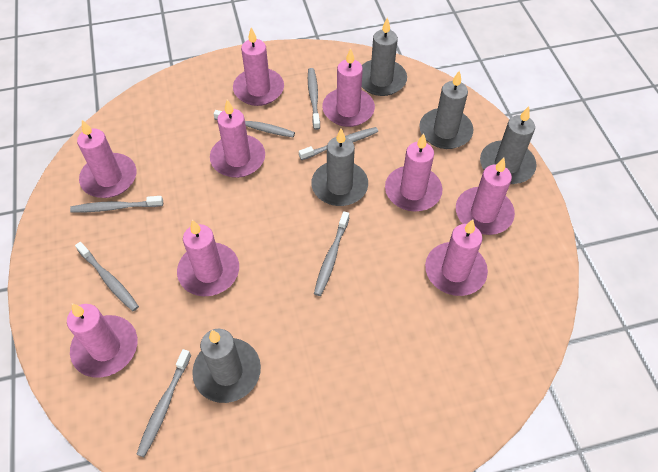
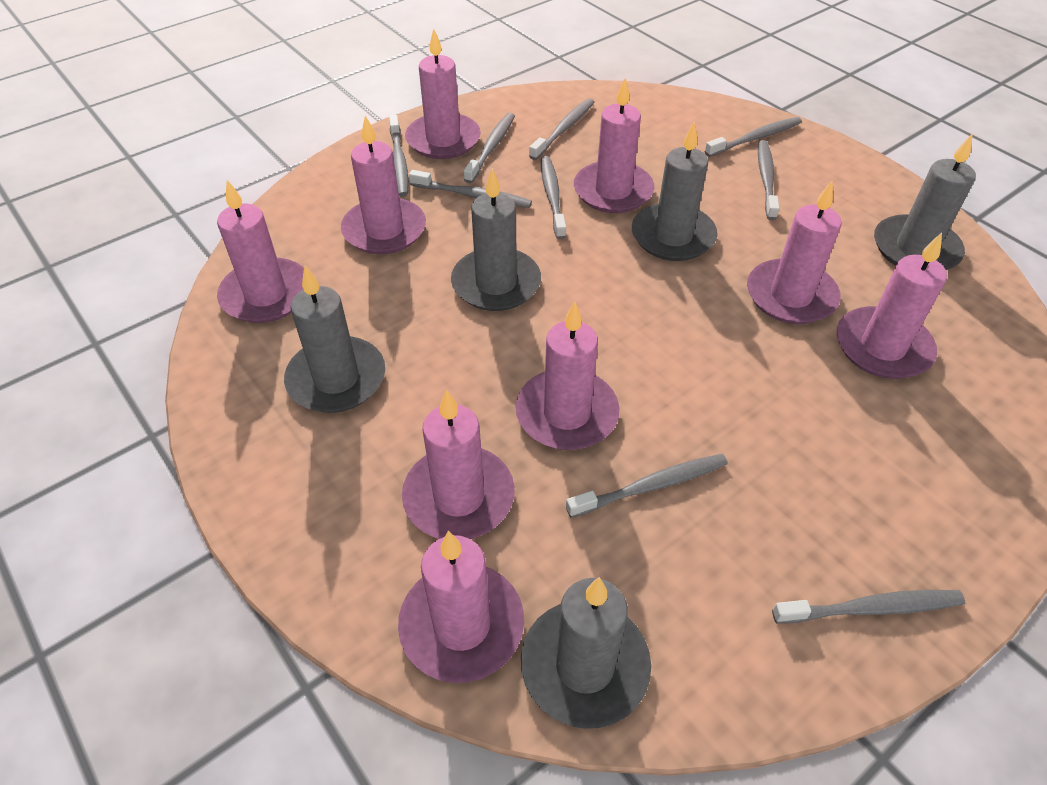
grey toothbrush: 7 -> 9

